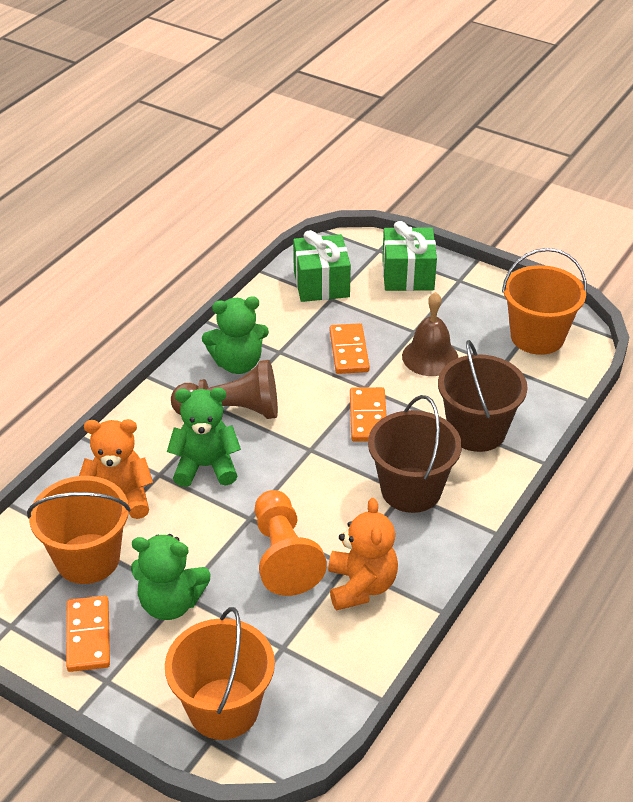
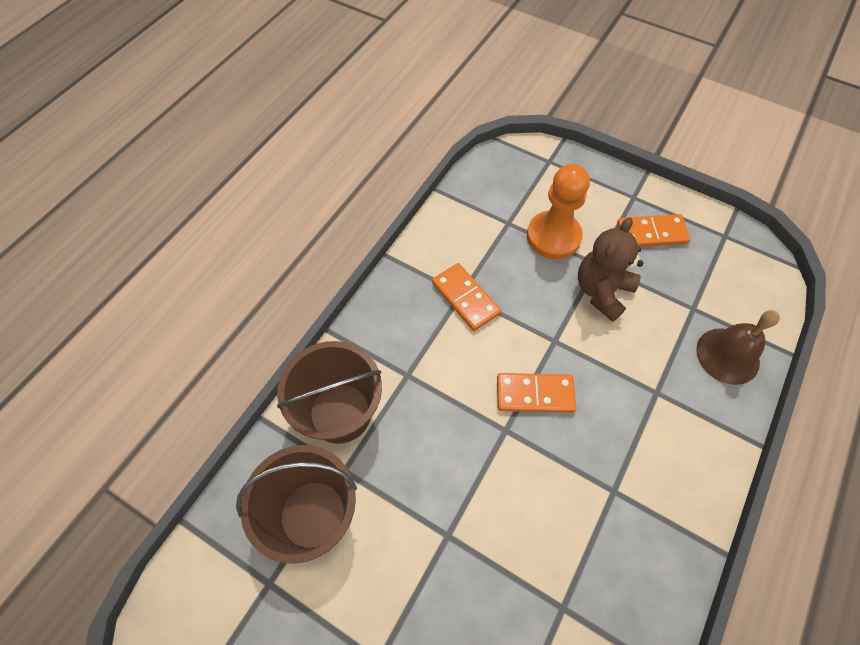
brown pawn: 1 -> 0
brown teddy bear: 0 -> 1
green gift: 2 -> 0
green teddy bear: 3 -> 0
orange bucket: 3 -> 0
orange teddy bear: 2 -> 0

